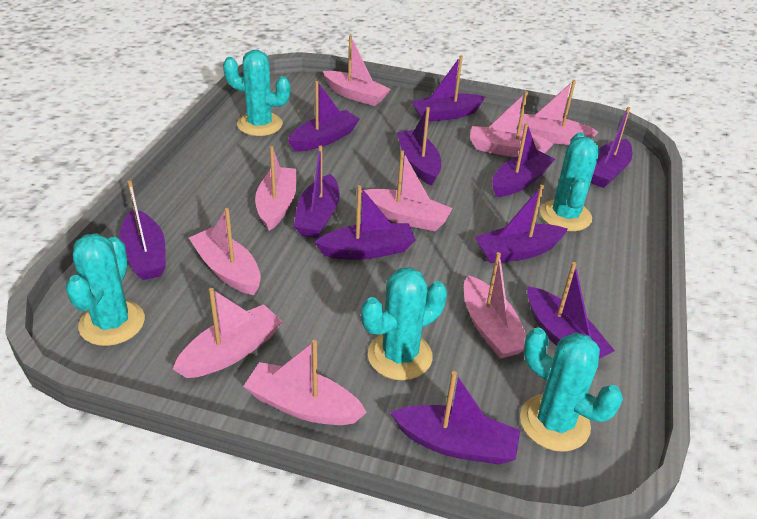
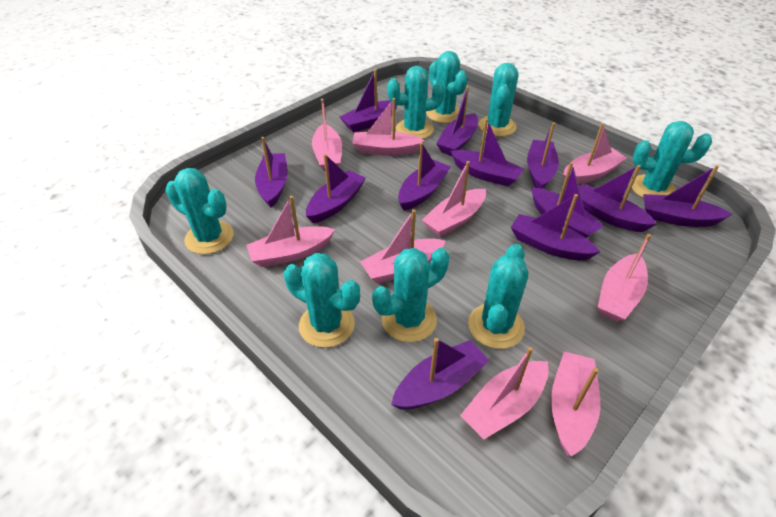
purple boat: 11 -> 12
turquoise cactus: 5 -> 8

